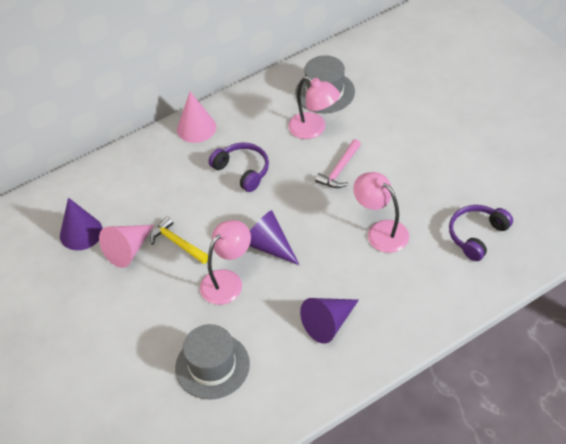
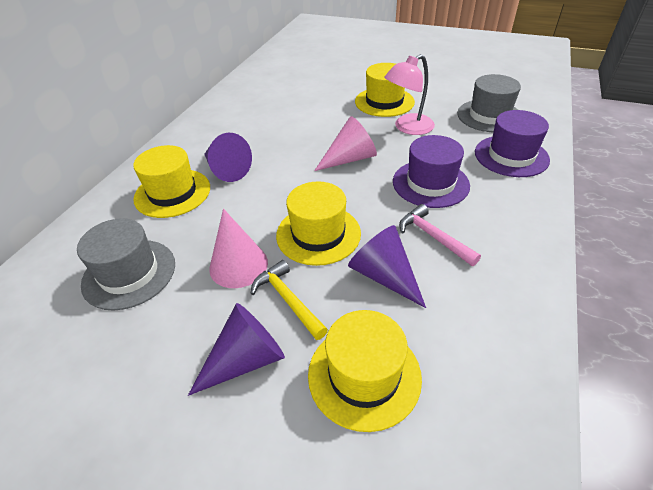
pink lamp: 3 -> 1
purple hat: 0 -> 2
purple headphones: 2 -> 0
yellow hat: 0 -> 4

